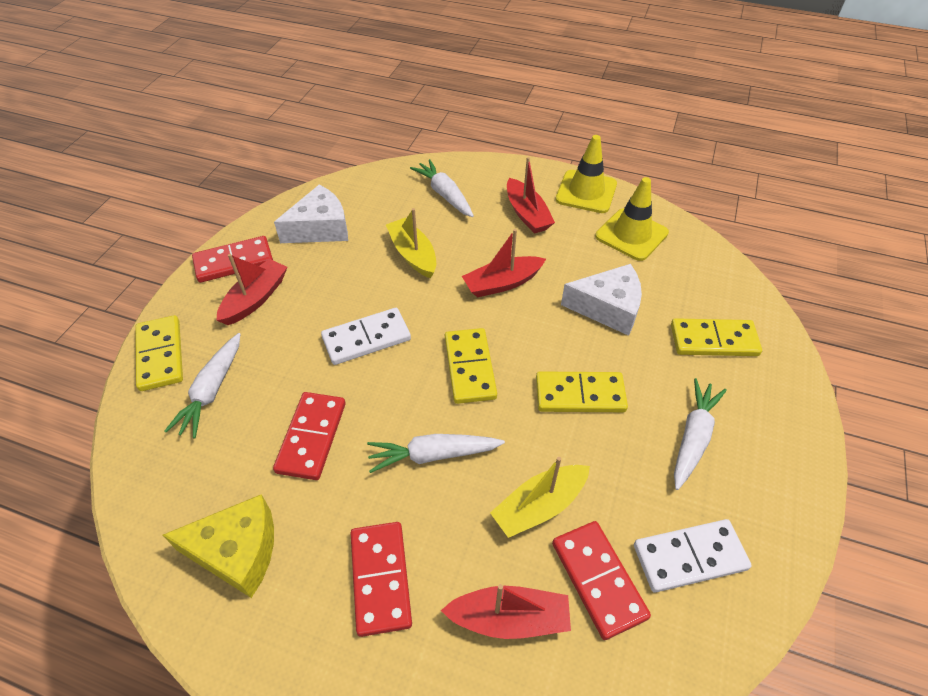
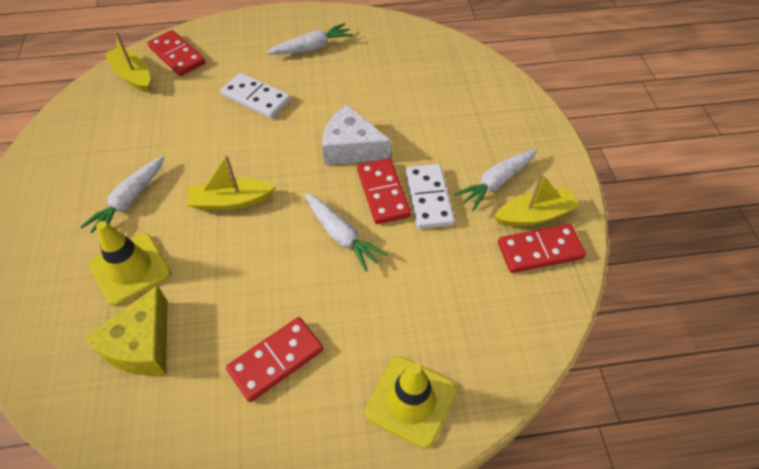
red boat: 4 -> 0
white cheese: 2 -> 1
yellow boat: 2 -> 3
yellow domino: 4 -> 0

